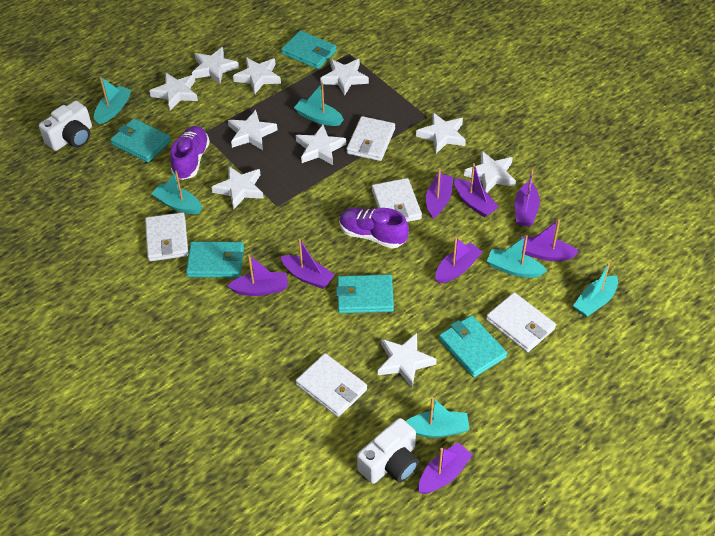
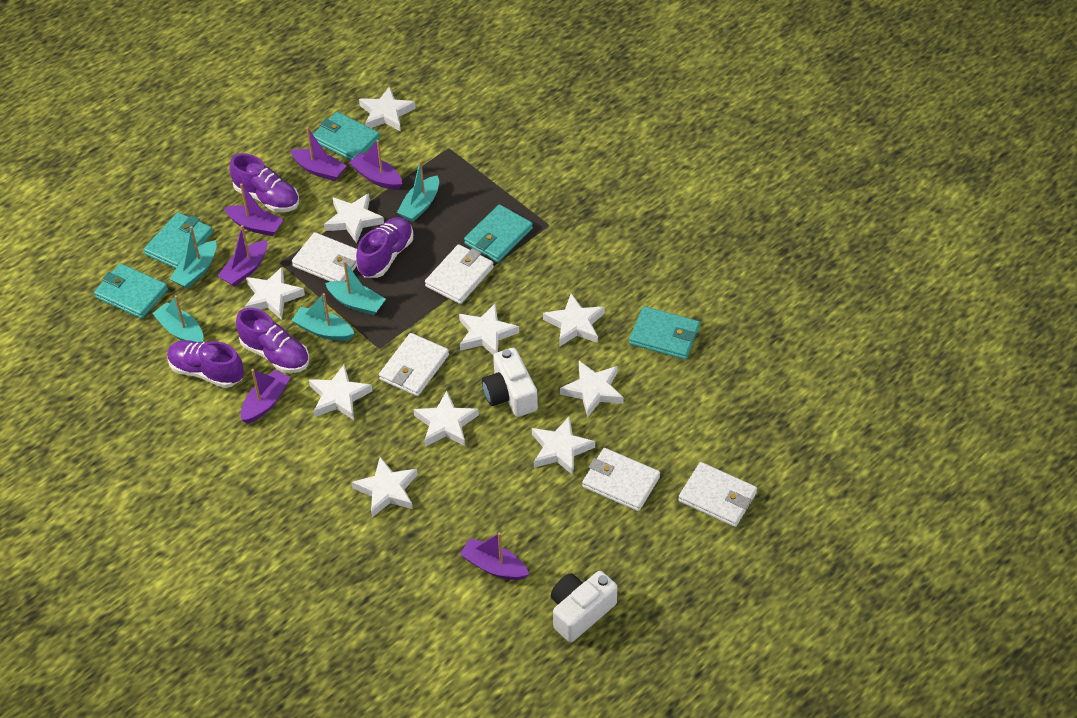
purple boat: 8 -> 6
purple shoe: 2 -> 4
turquoise boat: 6 -> 5

